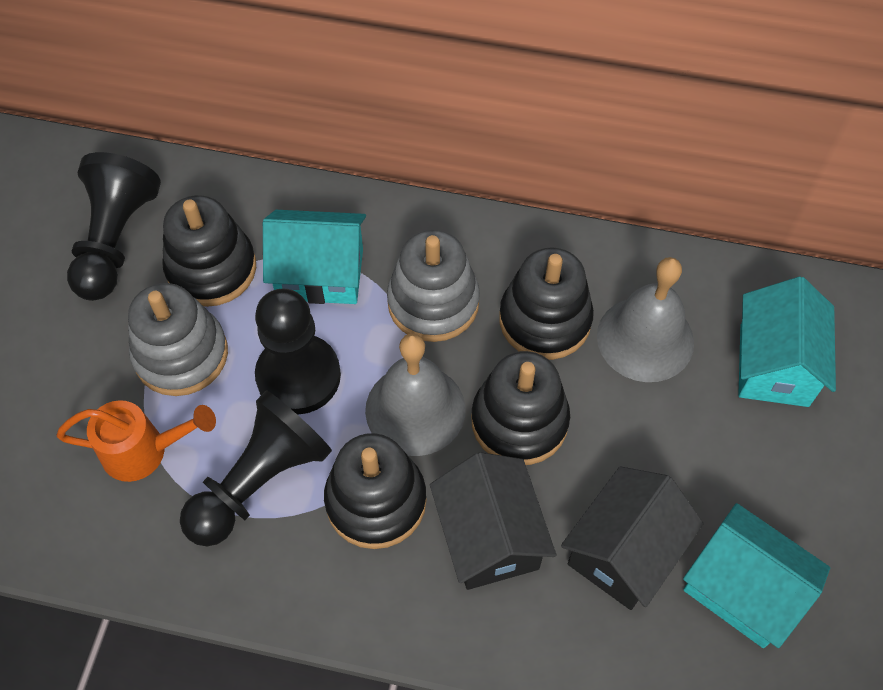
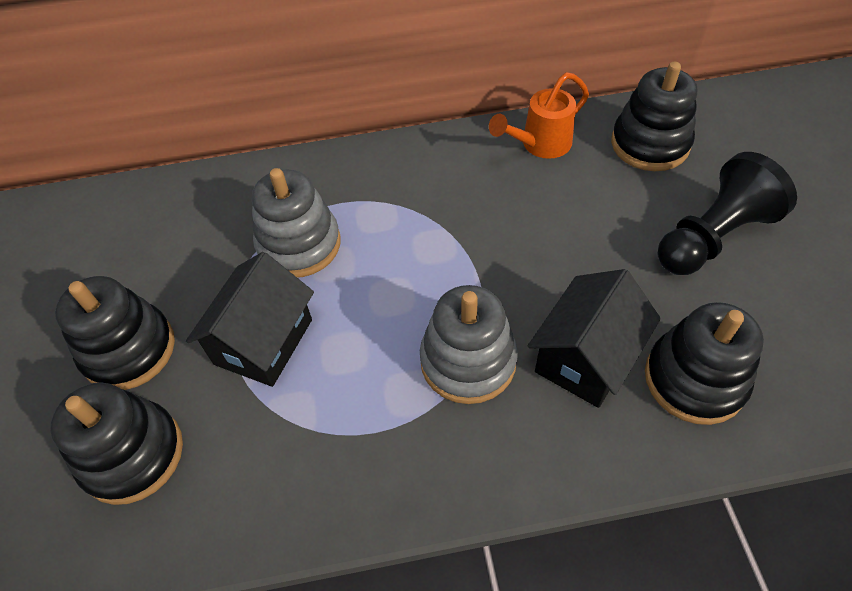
black pawn: 3 -> 1
grey bell: 2 -> 0
turquoise house: 3 -> 0

